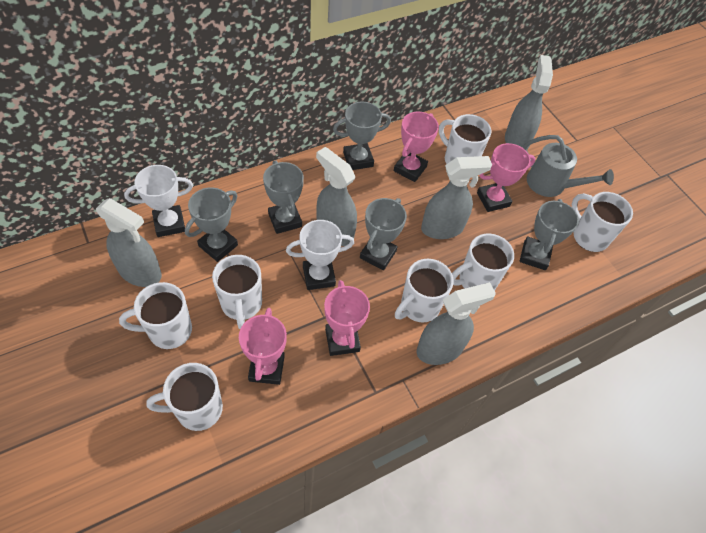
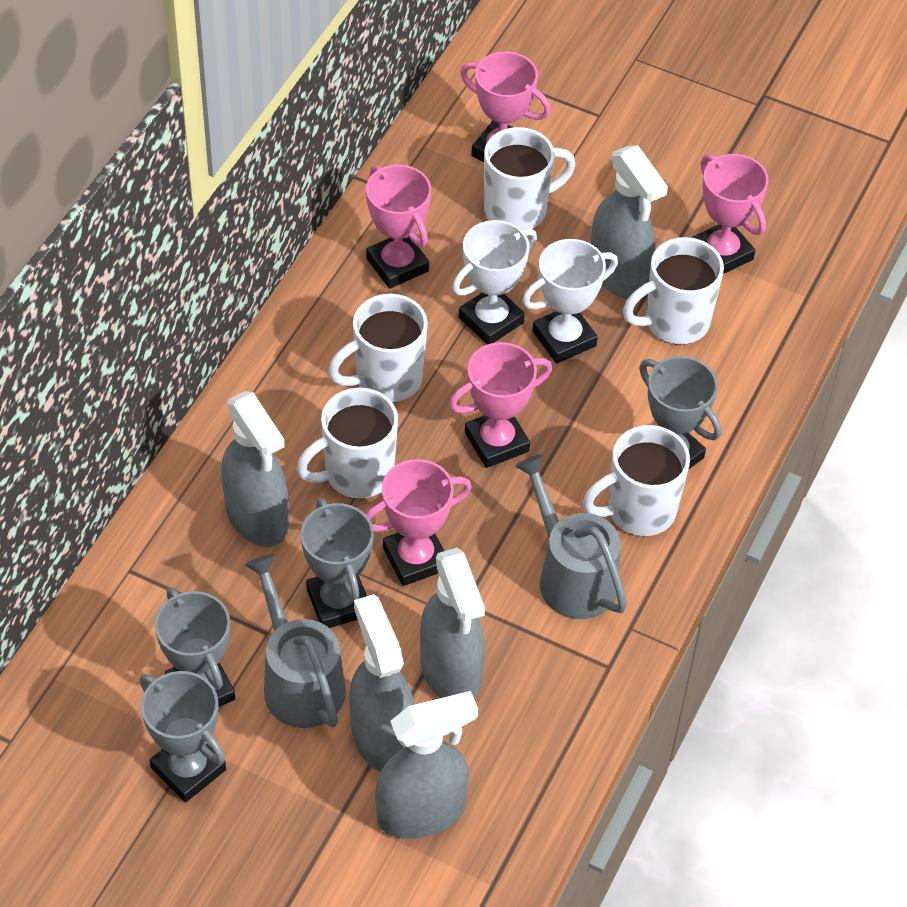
grey trophy: 5 -> 4
grey watering can: 1 -> 2
pink trophy: 4 -> 5
white mug: 7 -> 5

